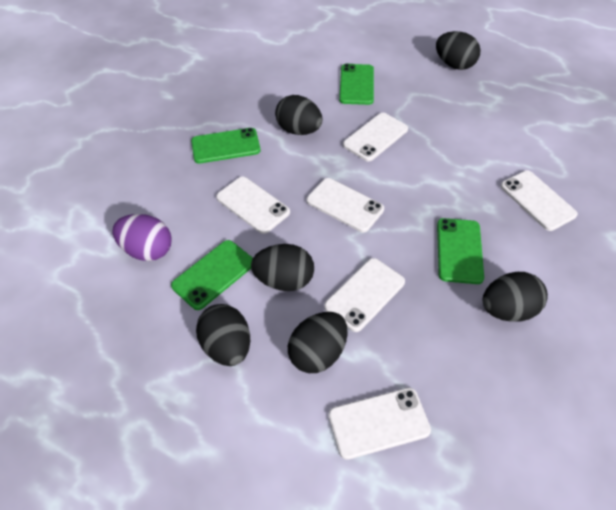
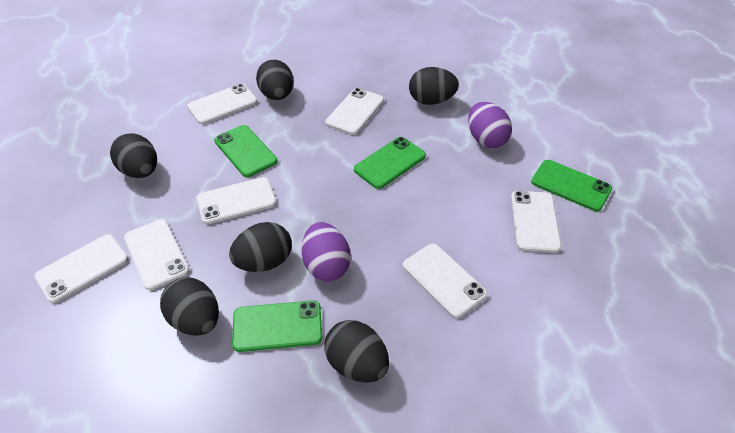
purple egg: 1 -> 2
white phone: 6 -> 7

